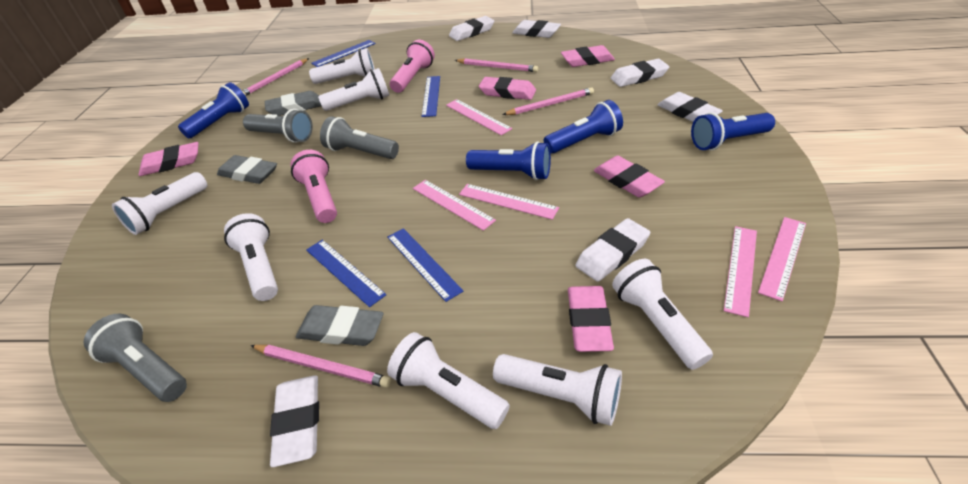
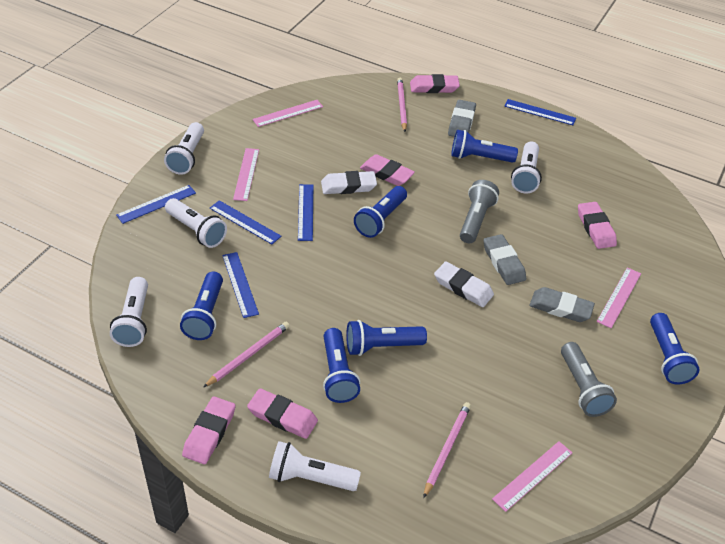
blue flashlight: 4 -> 6
blue ruler: 4 -> 5
grey flashlight: 3 -> 2
pink flashlight: 2 -> 0
pink pencil: 4 -> 3
pink ruler: 5 -> 4
white eraser: 6 -> 2
white flashlight: 7 -> 5

